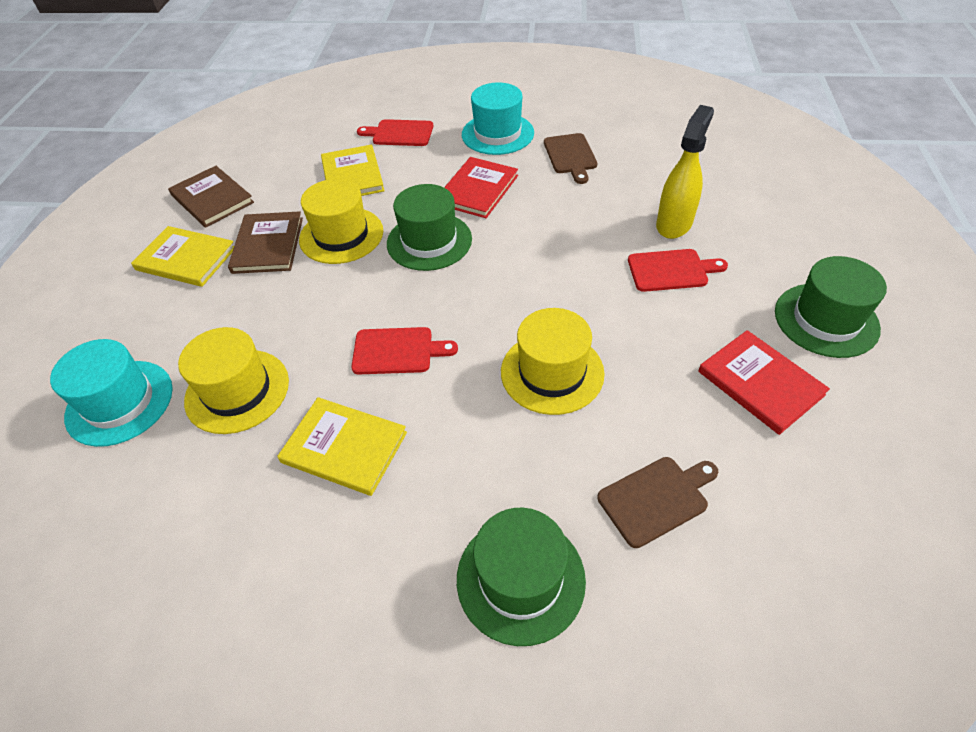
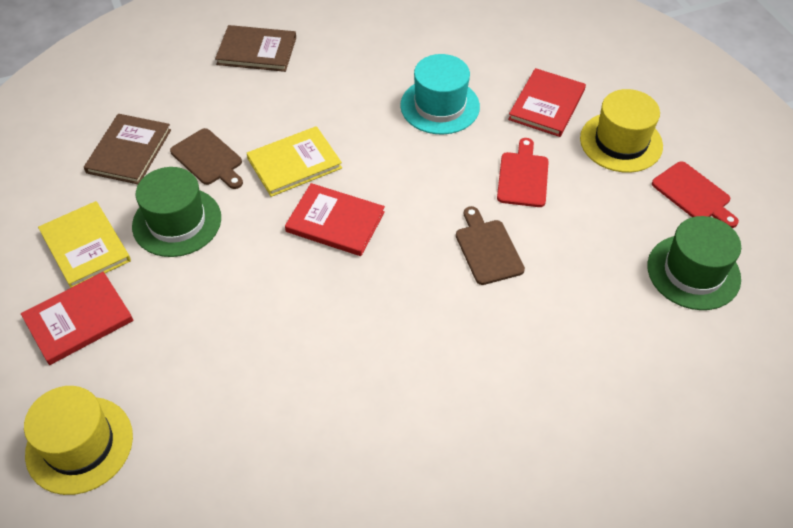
green hat: 3 -> 2
red book: 2 -> 3
red cutting board: 3 -> 2
turquoise hat: 2 -> 1
yellow book: 3 -> 2
yellow hat: 3 -> 2
yellow spray bottle: 1 -> 0

